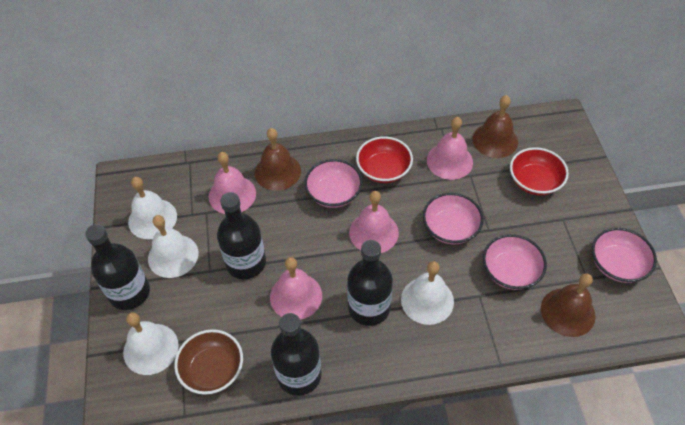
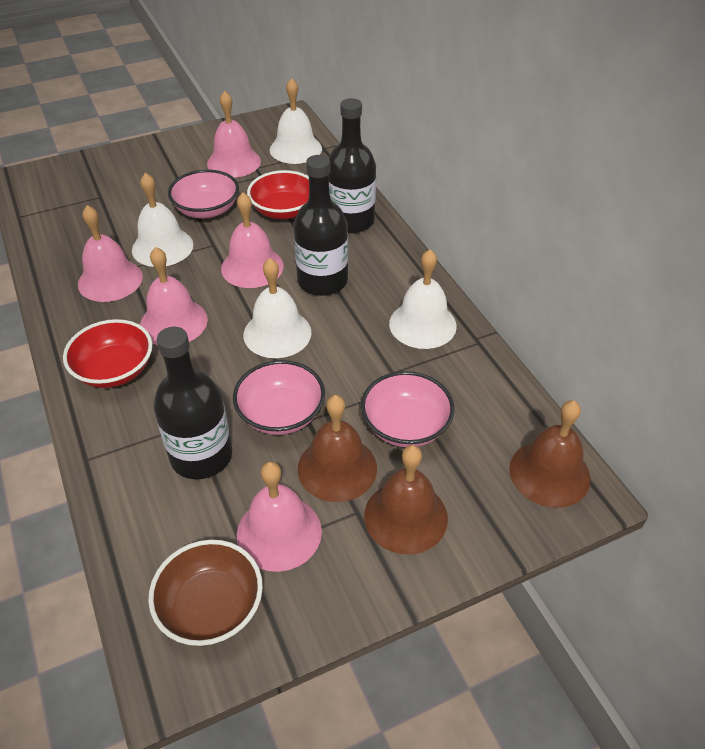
black bottle: 4 -> 3
pink bell: 4 -> 5
pink bowl: 4 -> 3

